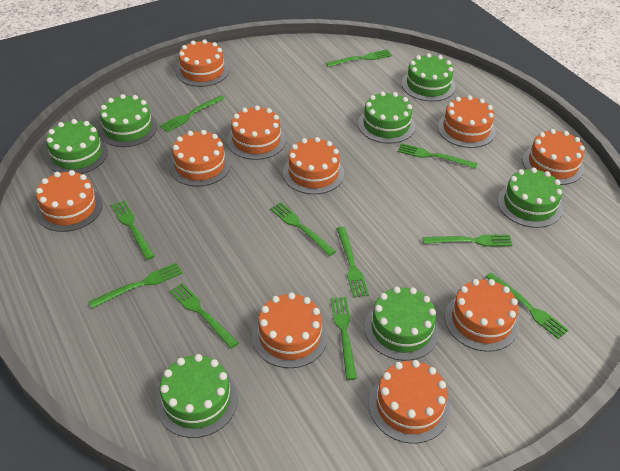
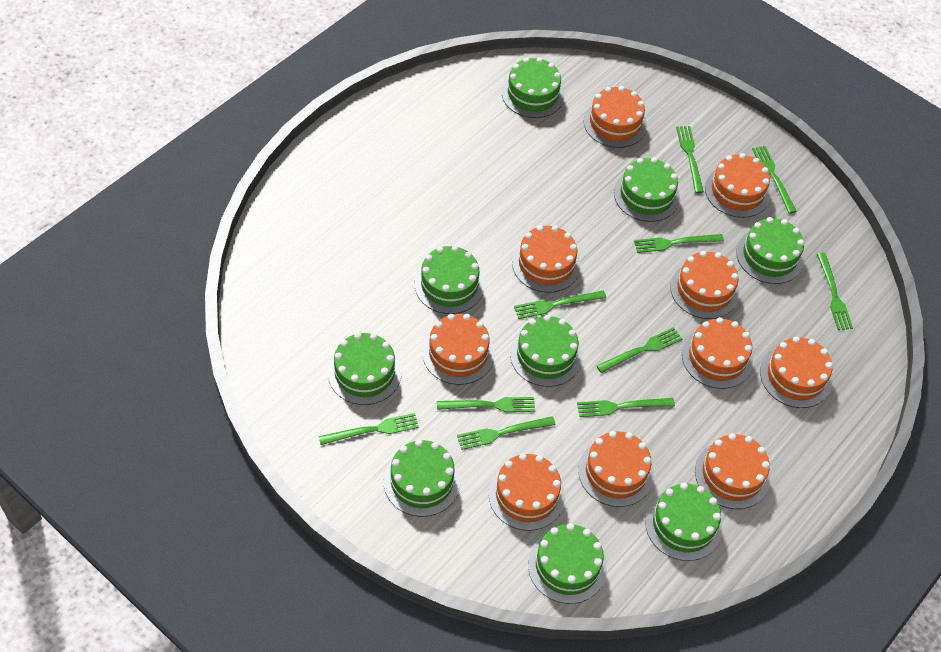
green cake: 7 -> 9
green fork: 11 -> 10

